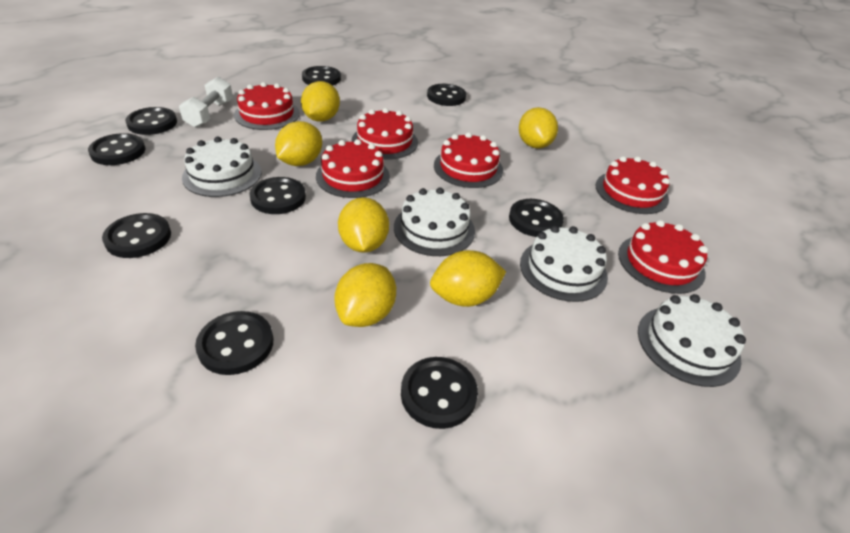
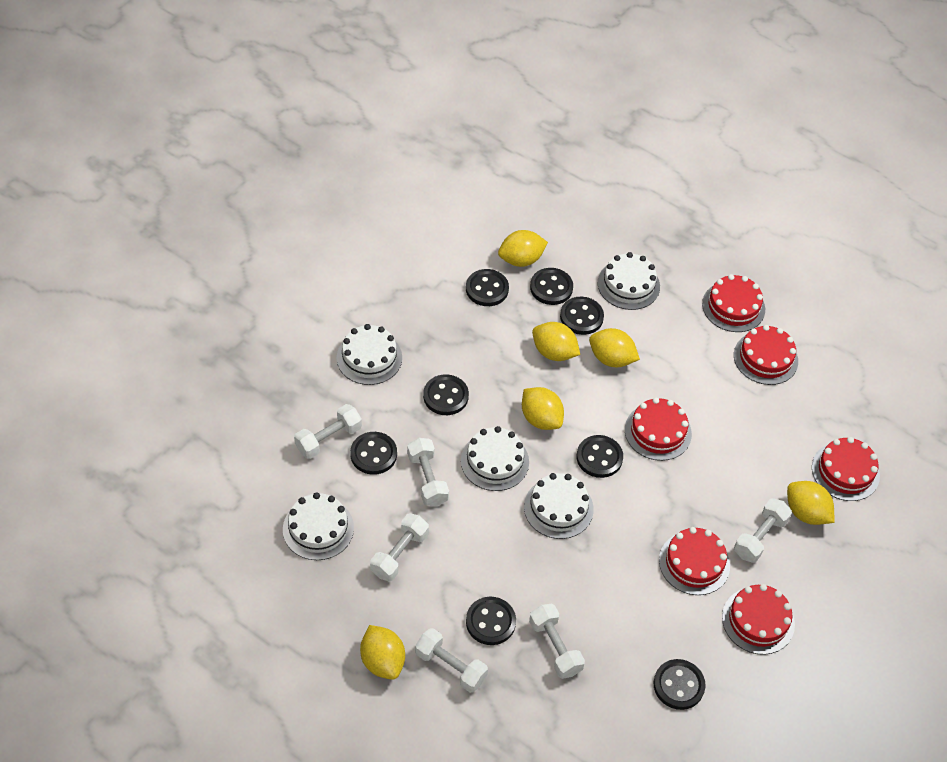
black button: 9 -> 8
white cake: 4 -> 5
white dumbbell: 1 -> 6

